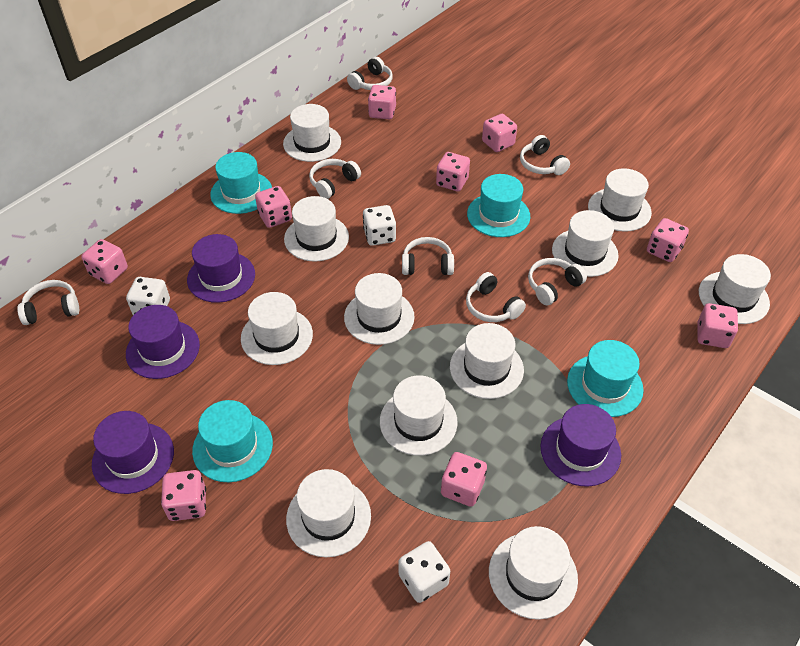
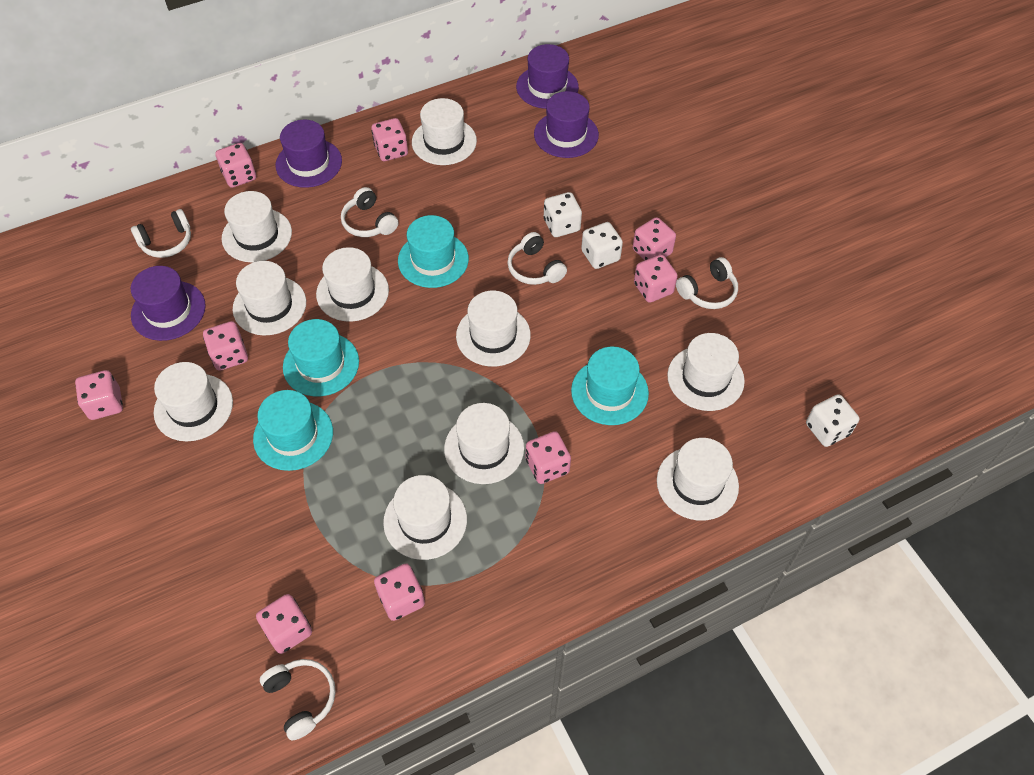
white hat: 11 -> 10
white headphones: 7 -> 5

